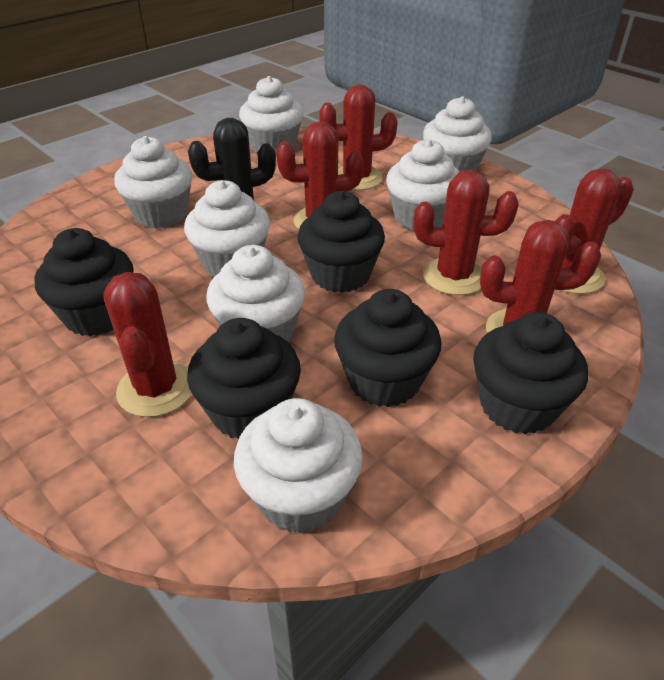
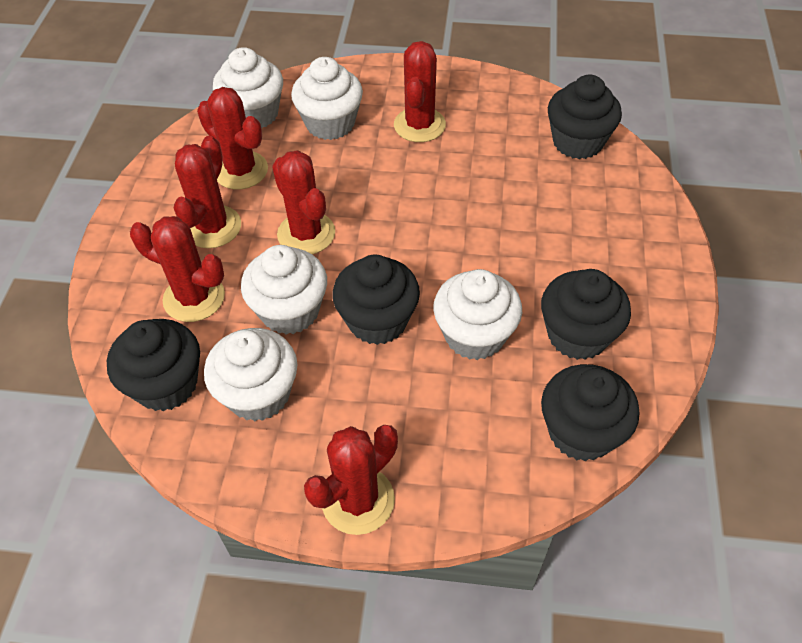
black cactus: 1 -> 0
white cupcake: 7 -> 5

